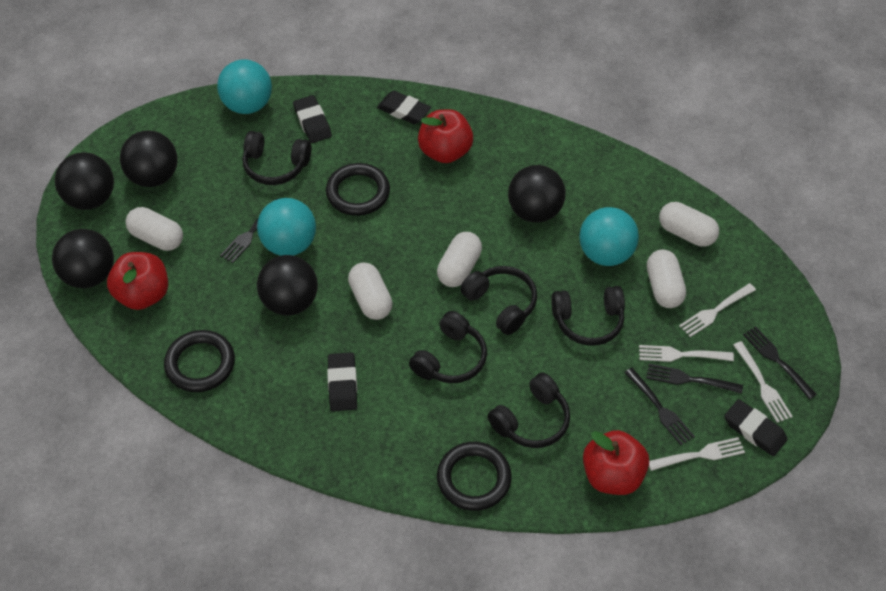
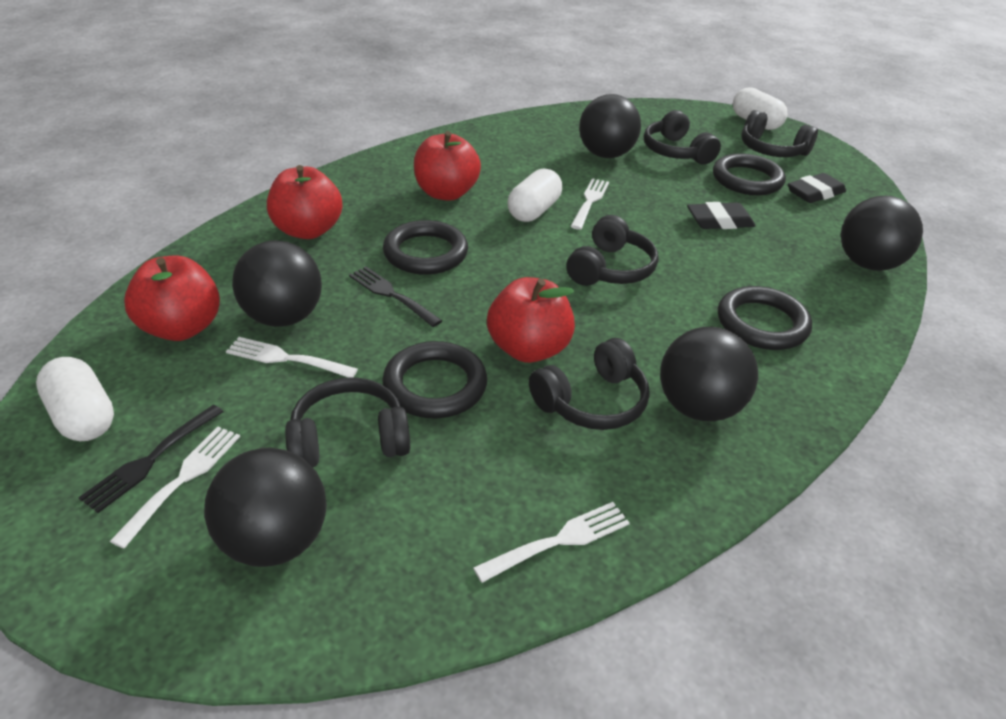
black eraser: 4 -> 2
black fork: 4 -> 2
black ring: 3 -> 4
red apple: 3 -> 4
turquoise ball: 3 -> 0
white capsule: 5 -> 3

